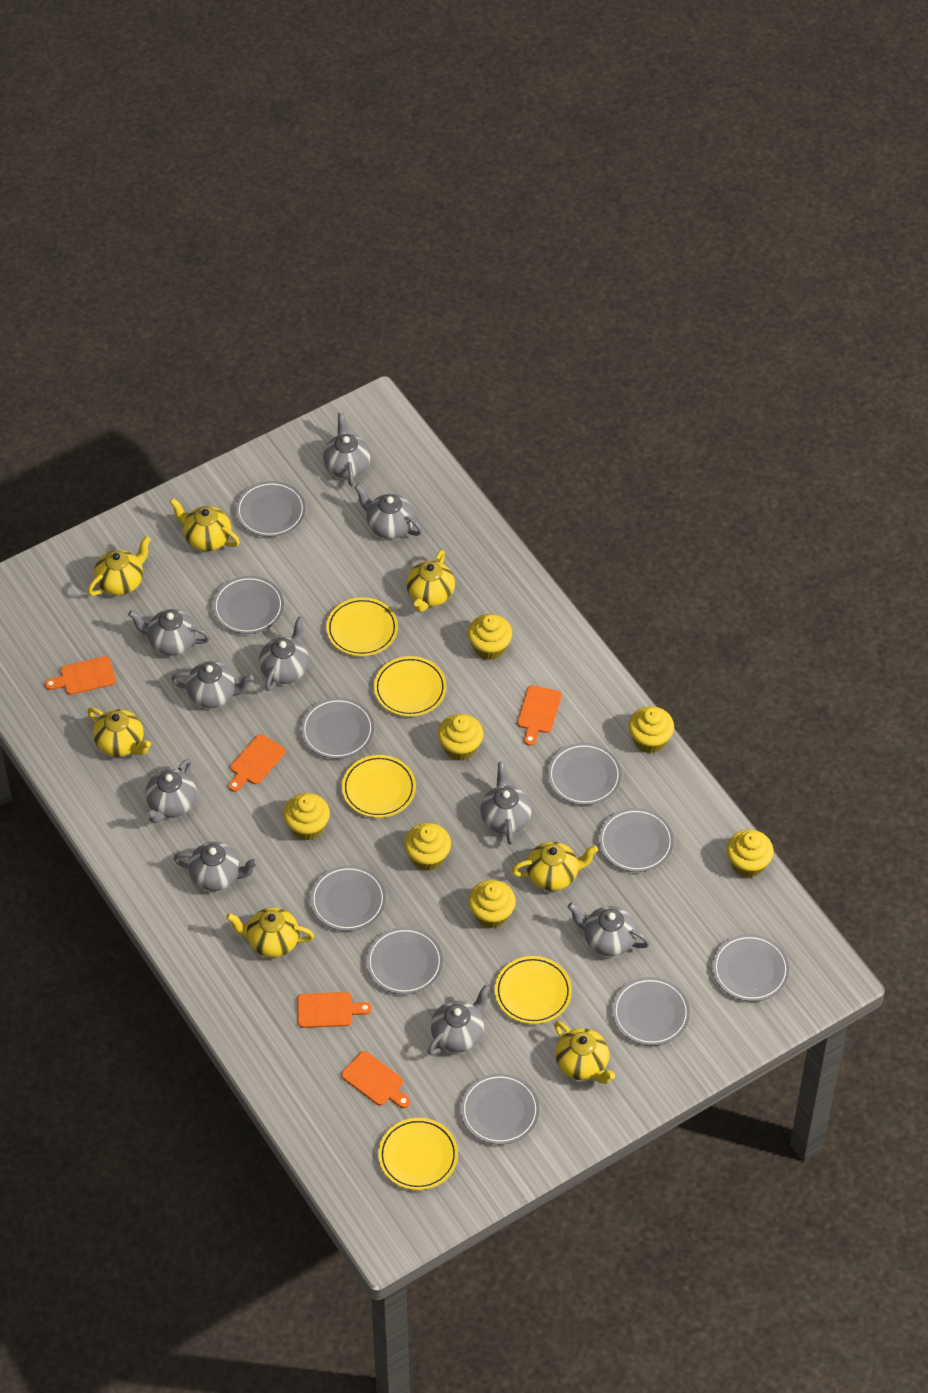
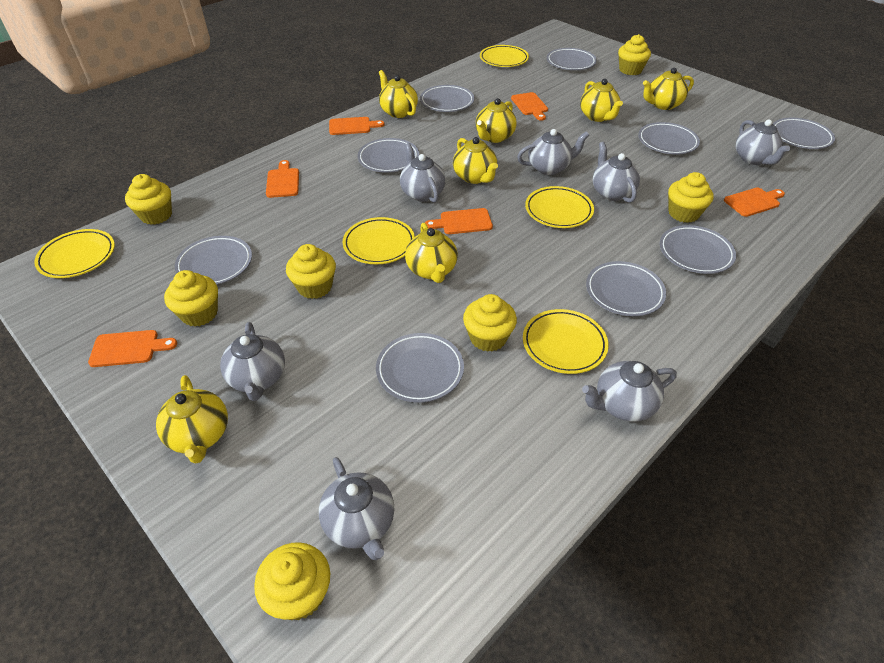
grey plate: 10 -> 9
grey teapot: 10 -> 7
orange cutting board: 5 -> 6

